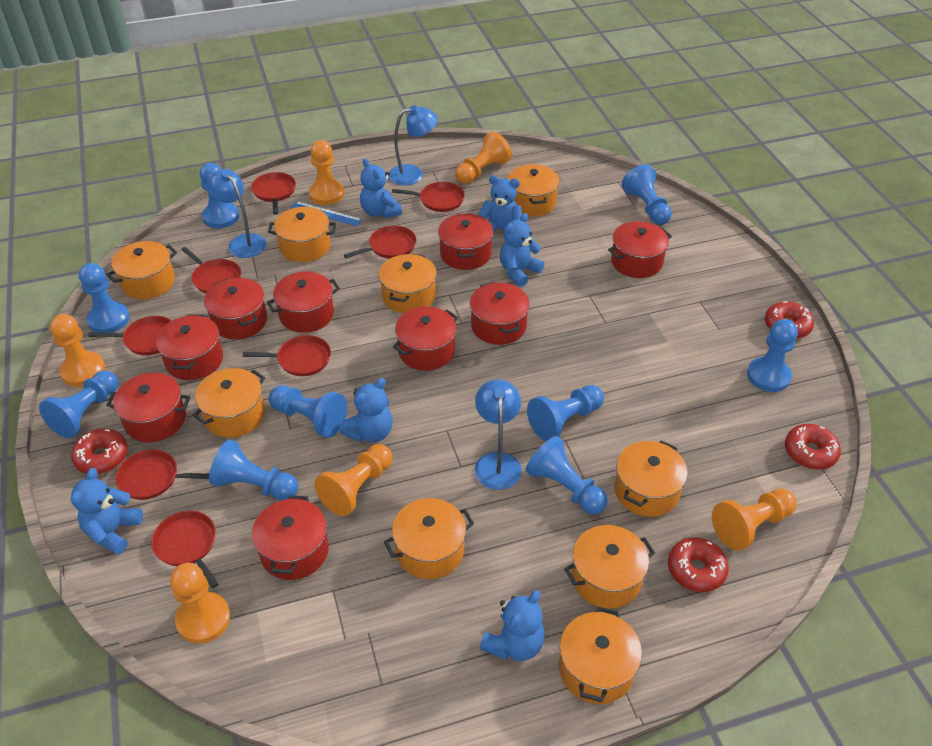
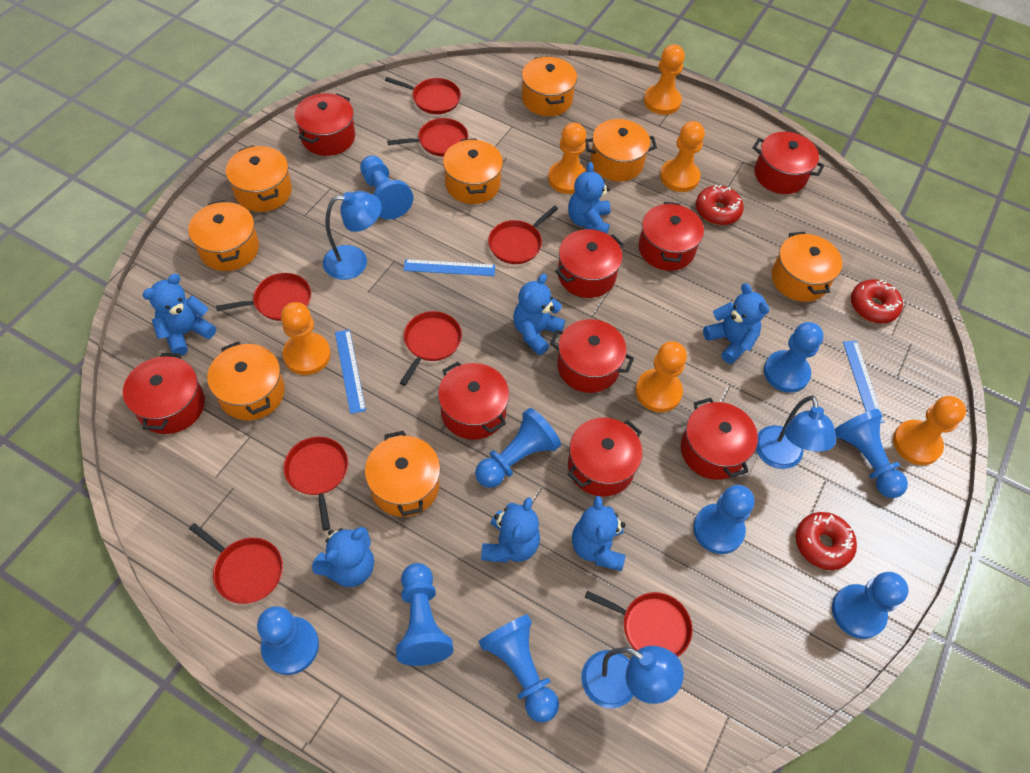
blue ruler: 1 -> 3
blue teddy bear: 6 -> 7
orange pot: 9 -> 8
red donut: 4 -> 3

